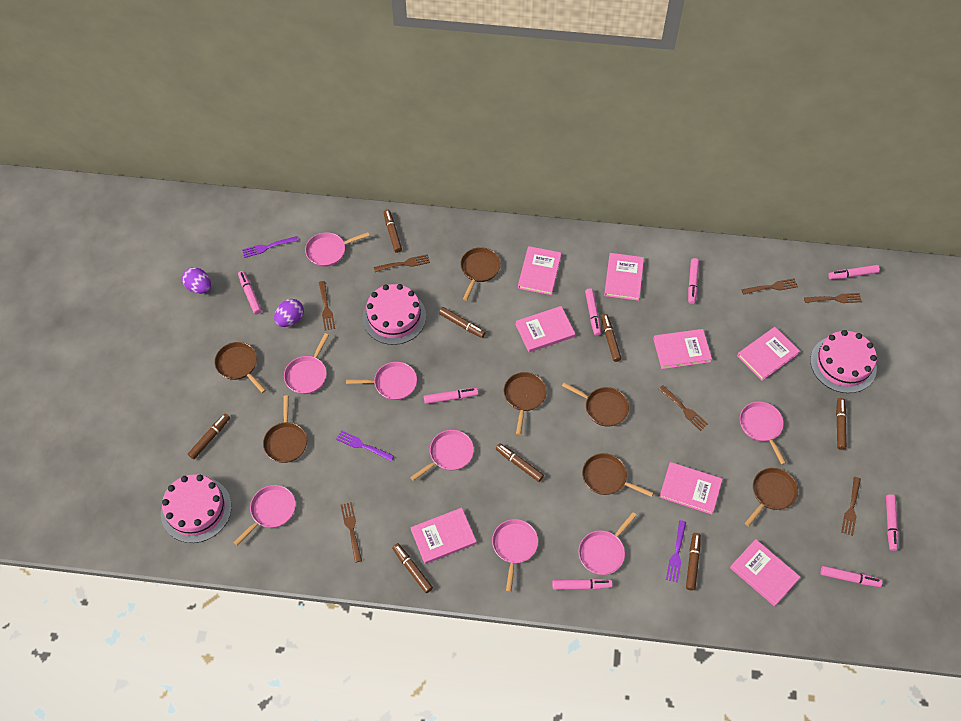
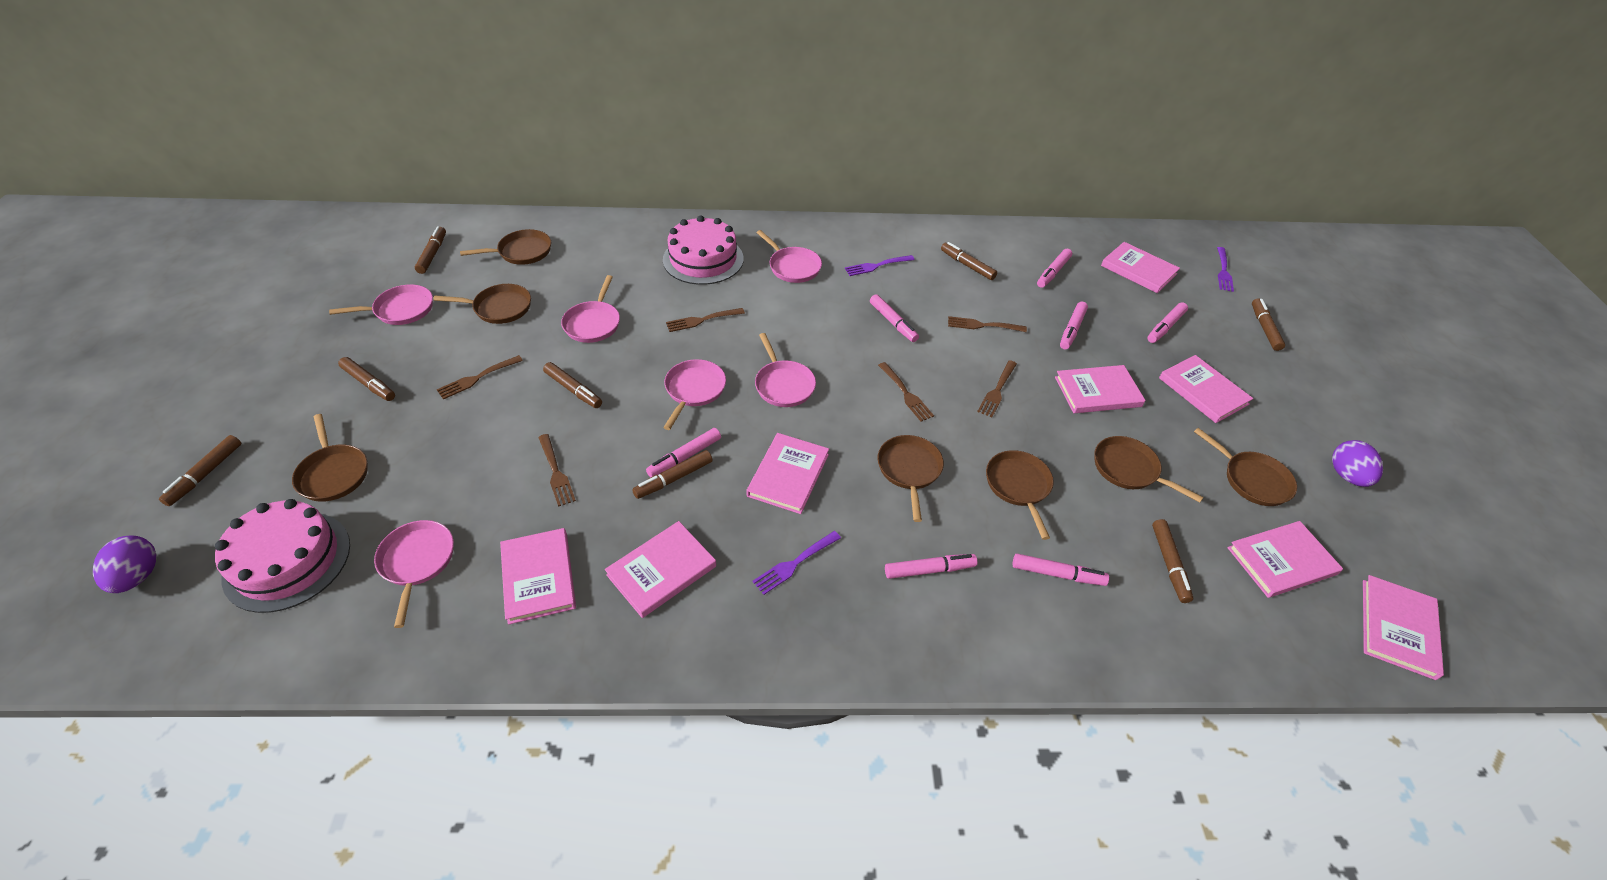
brown fork: 7 -> 6
pink cake: 3 -> 2
pink marker: 8 -> 7
pink pan: 8 -> 6

